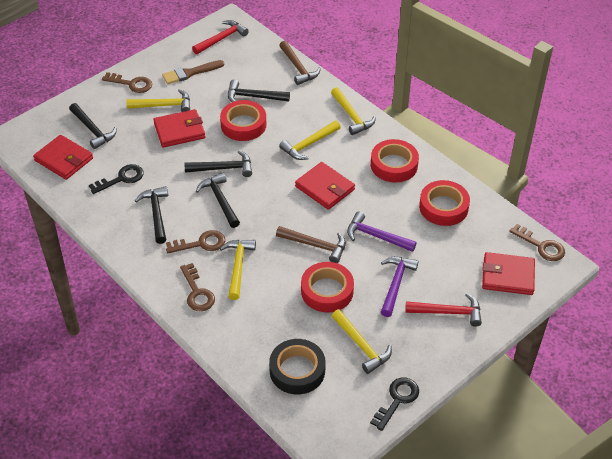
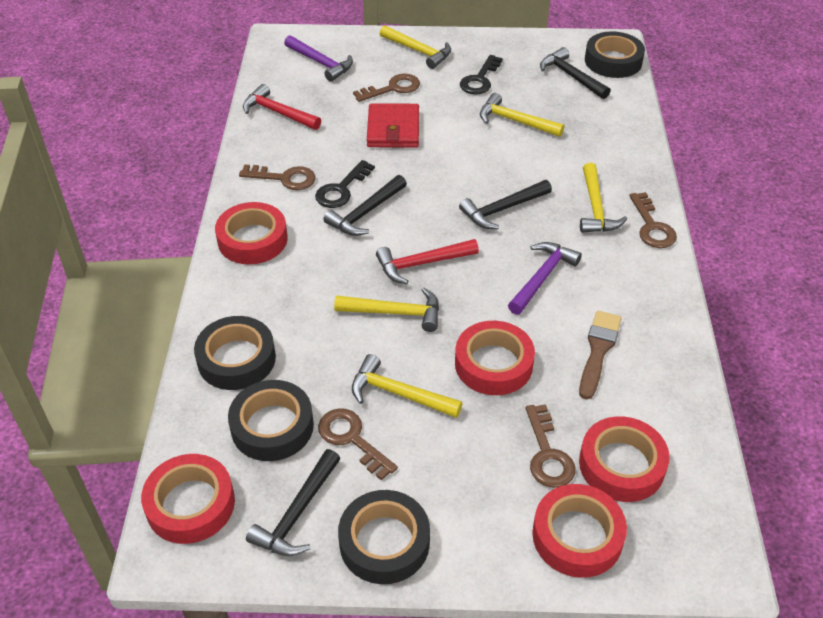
black hammer: 5 -> 4
black tape: 1 -> 4
brown hammer: 2 -> 0
brown key: 4 -> 5
red tape: 4 -> 5
red wallet: 4 -> 1

